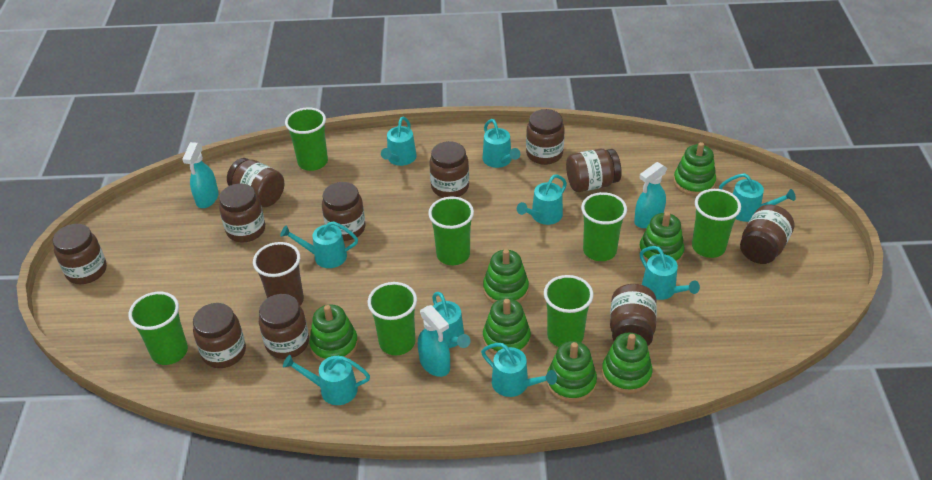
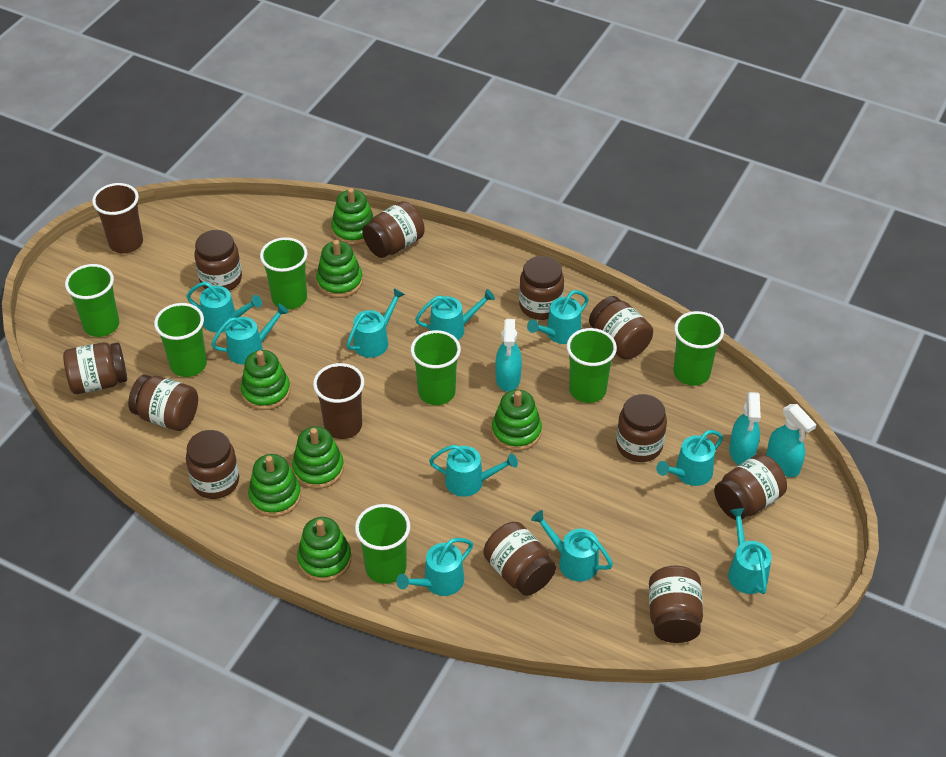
brown cup: 1 -> 2
turquoise watering can: 9 -> 10

